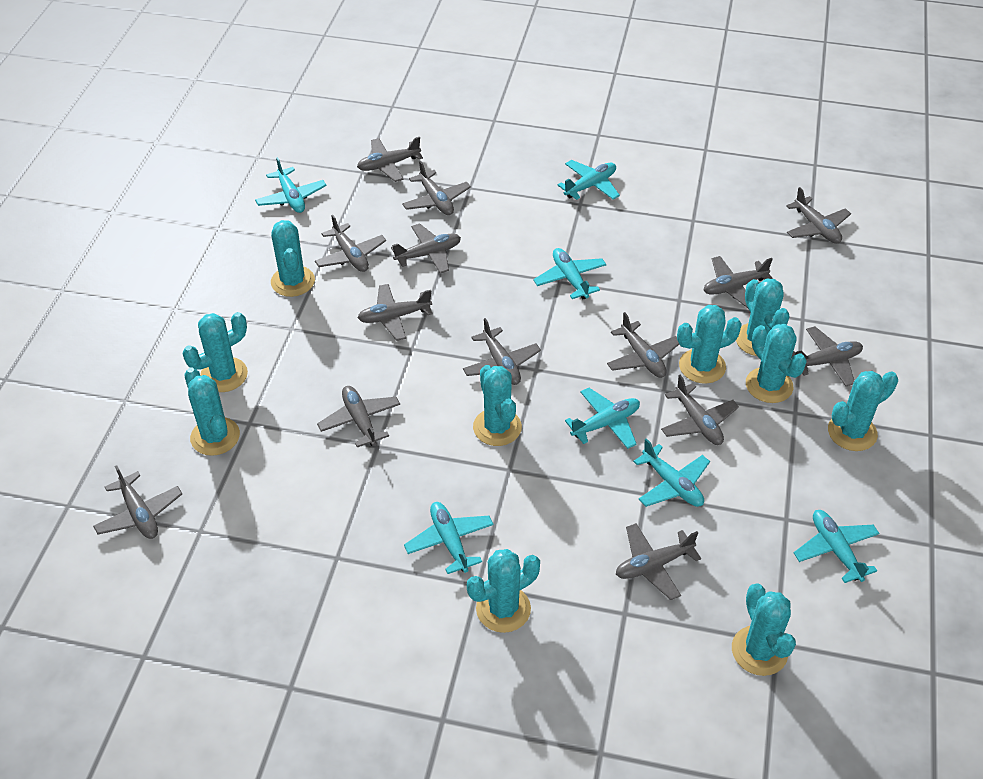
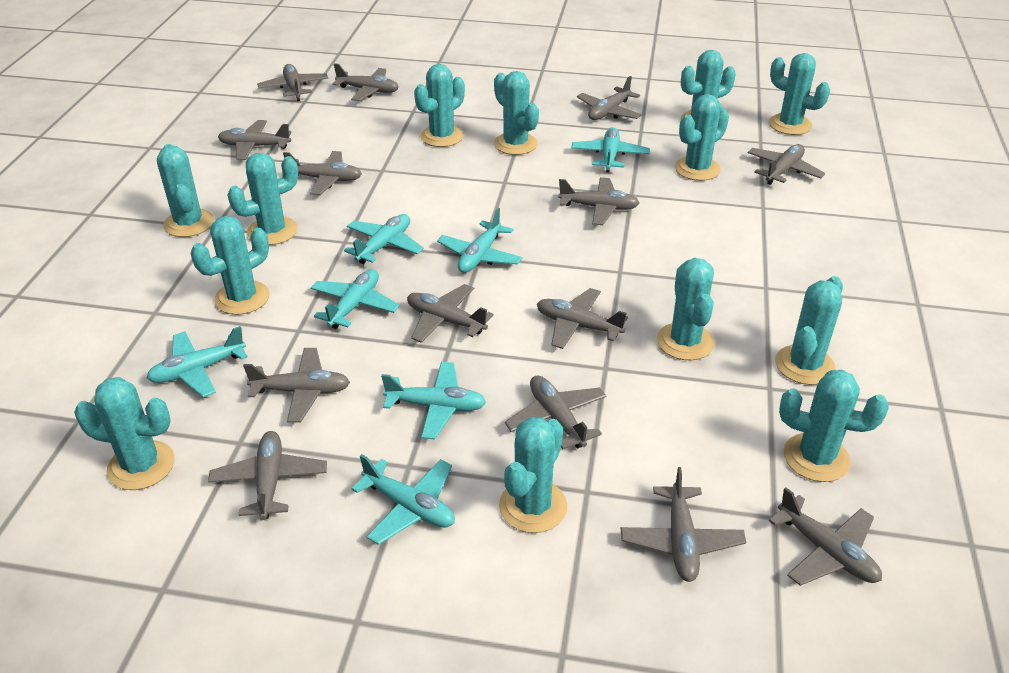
turquoise cactus: 10 -> 13

